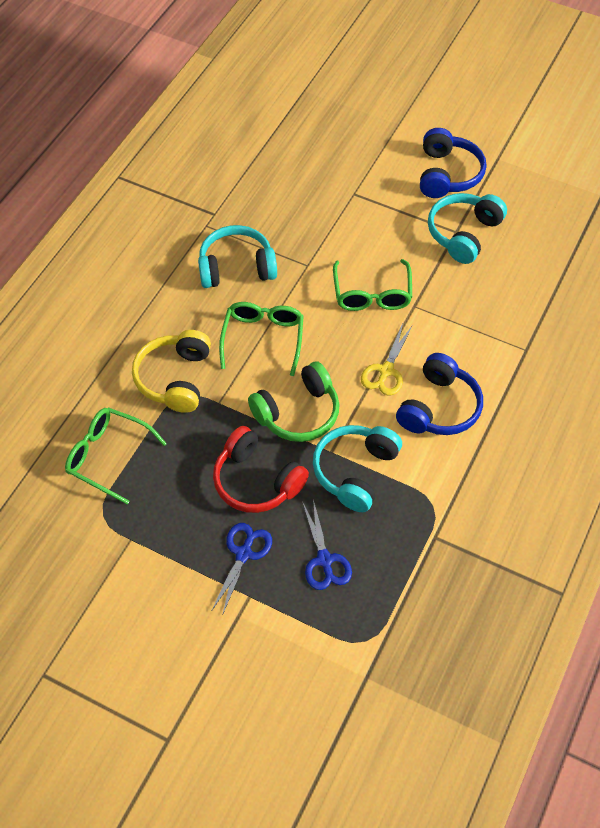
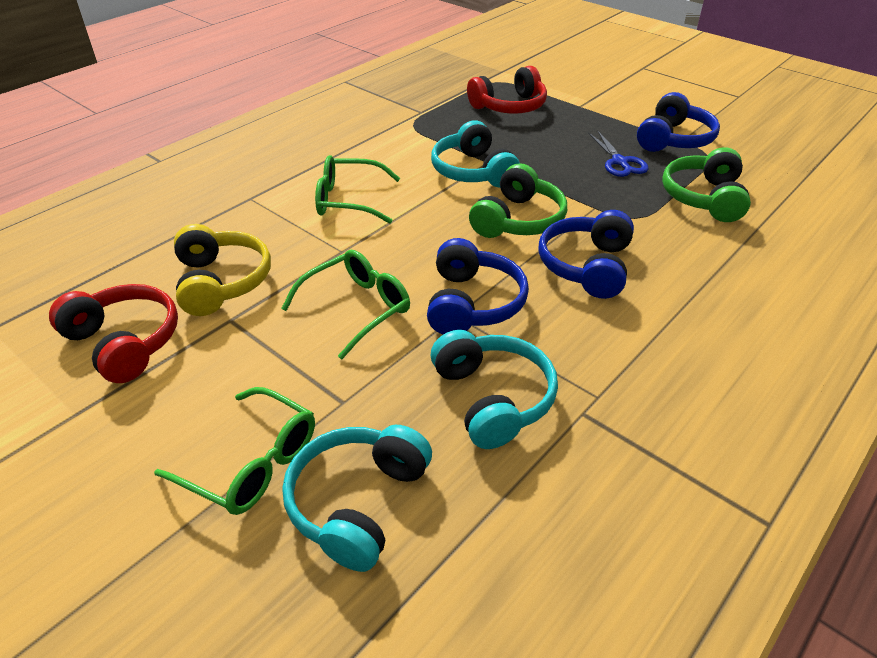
blue headphones: 2 -> 3
blue scissors: 2 -> 1
green headphones: 1 -> 2
red headphones: 1 -> 2
yellow scissors: 1 -> 0

